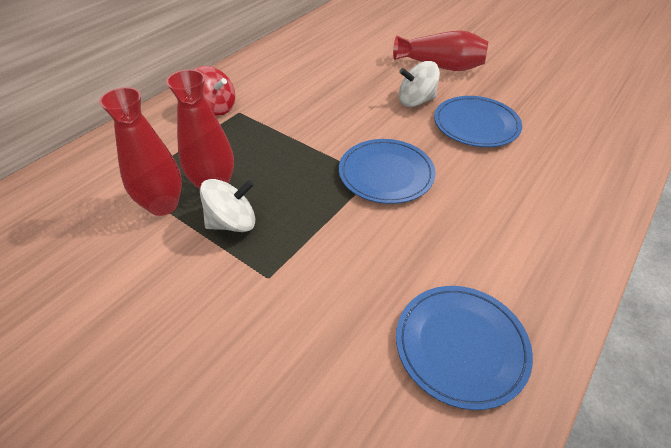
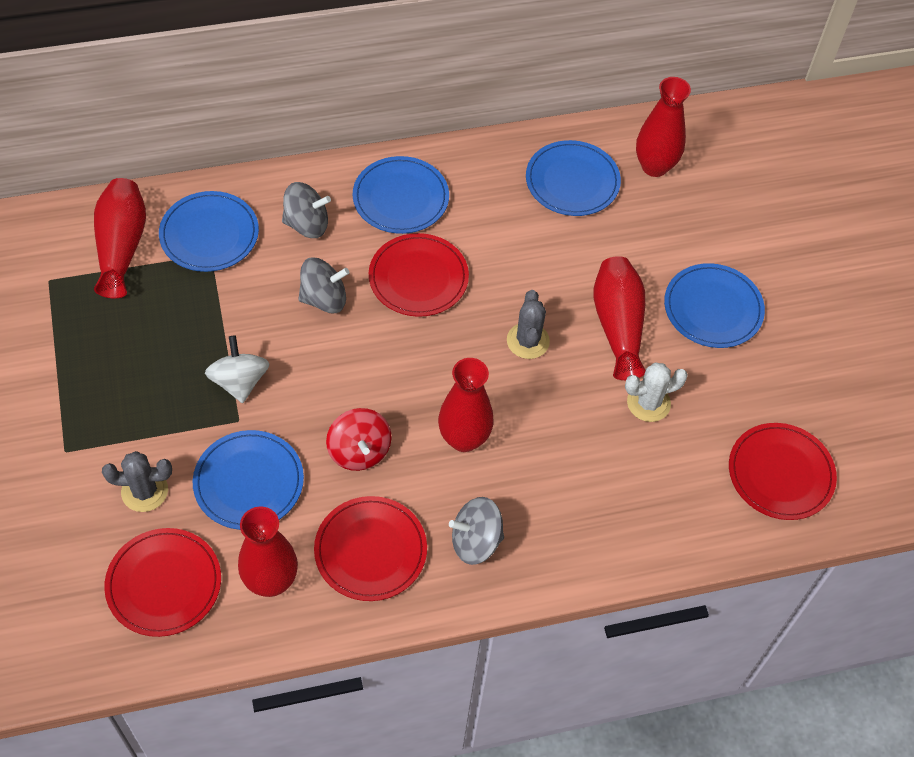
blue plate: 3 -> 5
grey cactus: 0 -> 2
grey spinning top: 0 -> 3
red plate: 0 -> 4
red vase: 3 -> 5
white cactus: 0 -> 1
white spinning top: 2 -> 1

